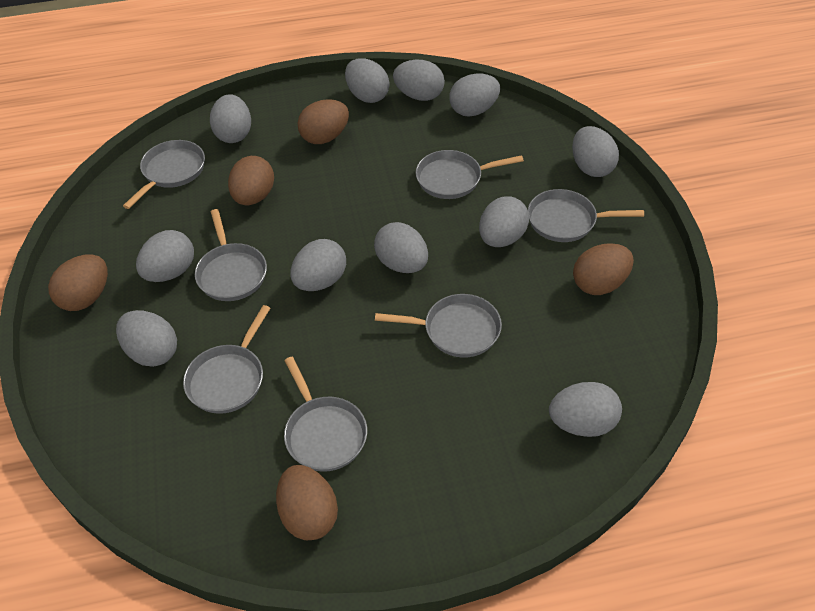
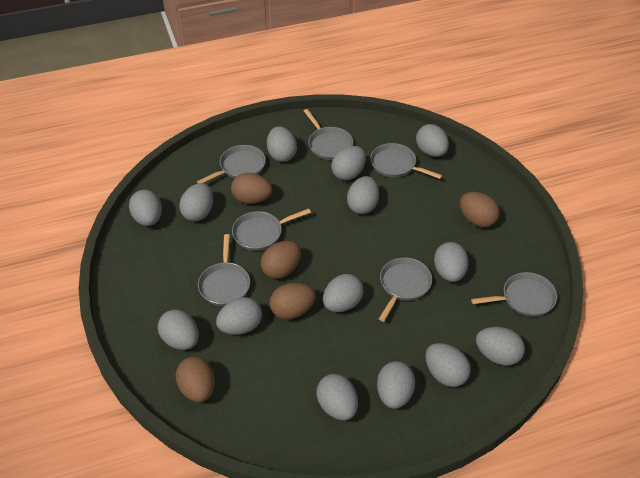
grey egg: 11 -> 14

